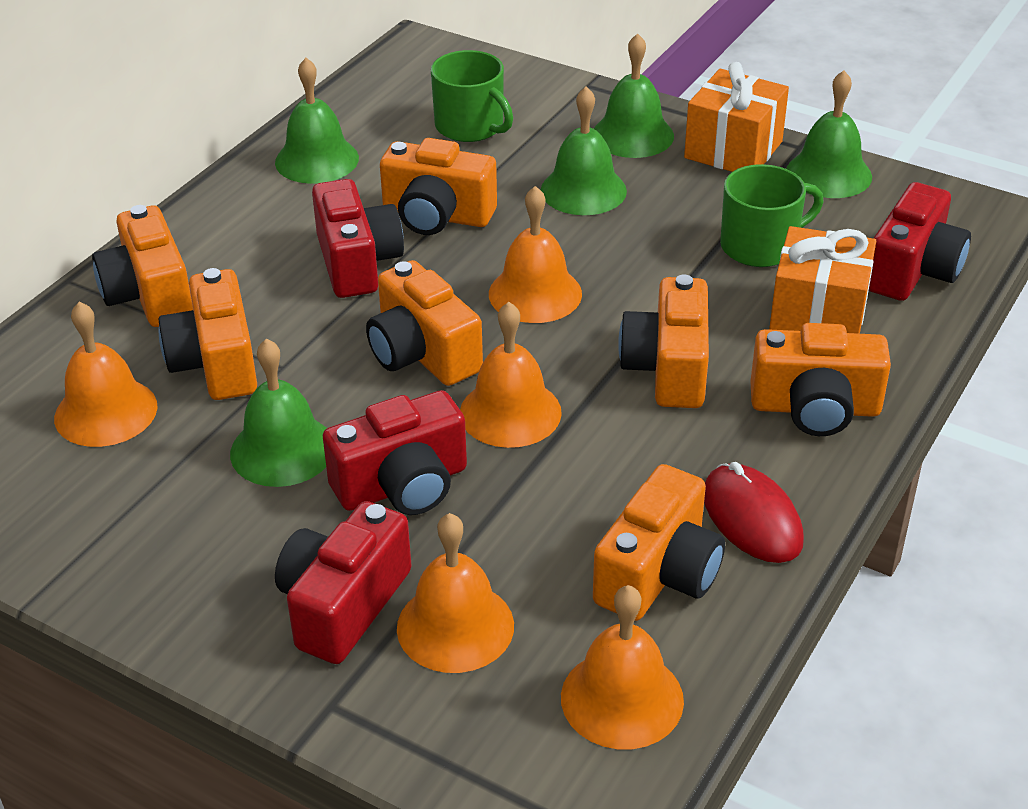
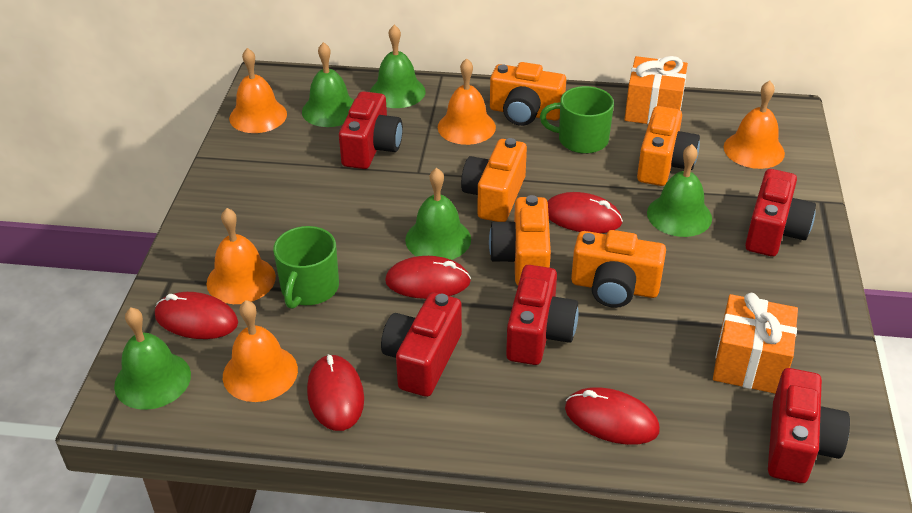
orange camera: 7 -> 5
red camera: 4 -> 5
red mouse: 1 -> 5

